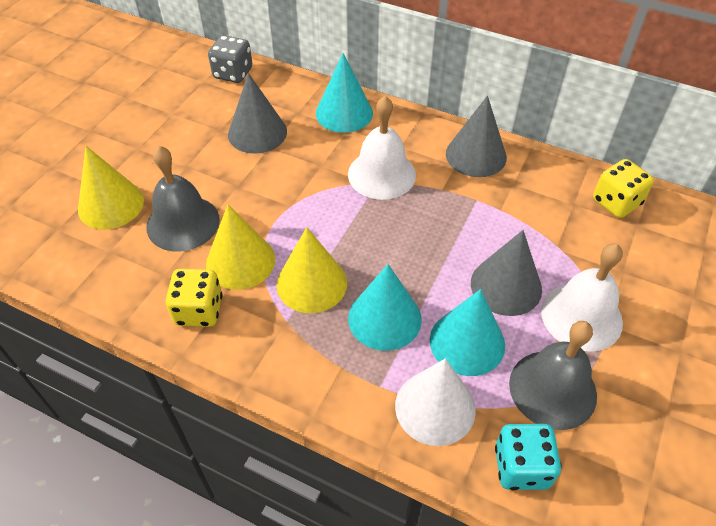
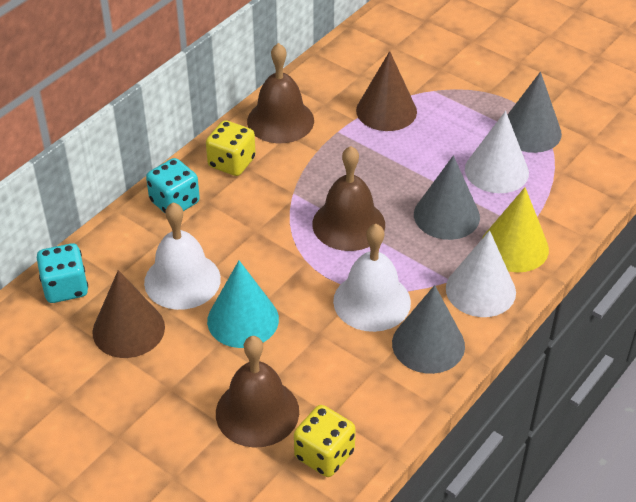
brown bell: 0 -> 3
brown cone: 0 -> 2
grey bell: 2 -> 0
grey dice: 1 -> 0
turquoise cone: 3 -> 1
turquoise dice: 1 -> 2
white cone: 1 -> 2
yellow cone: 3 -> 1

